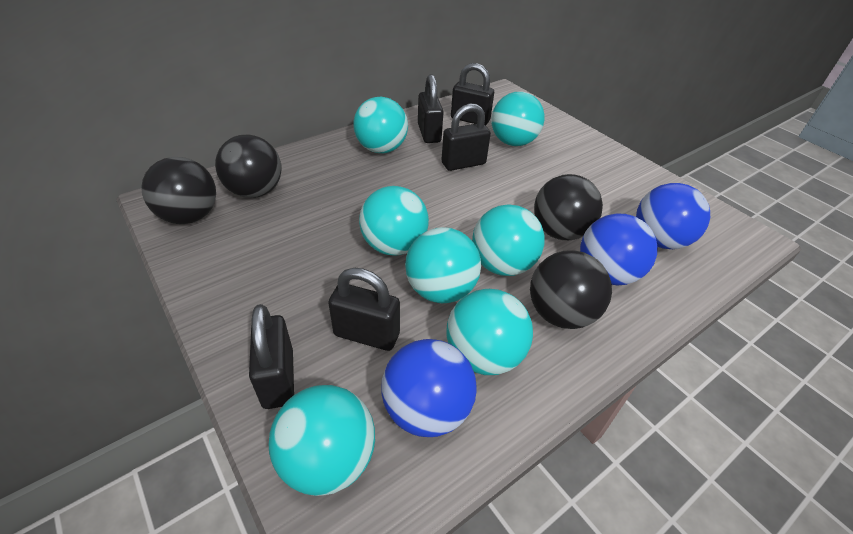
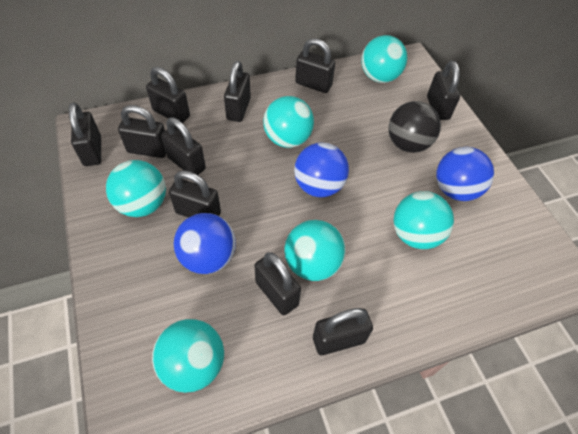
black ball: 4 -> 1
black padlock: 5 -> 10
turquoise ball: 7 -> 6

